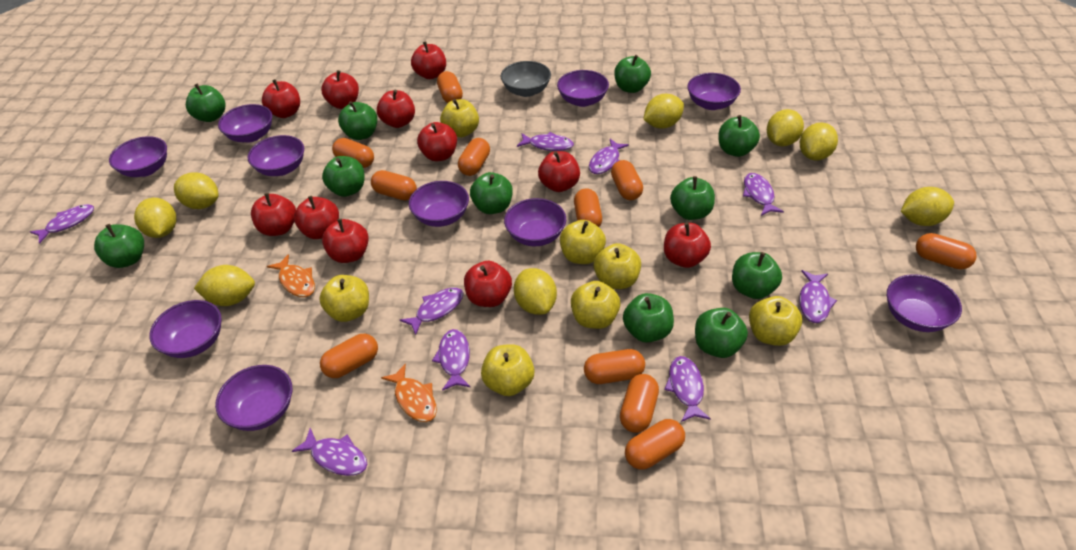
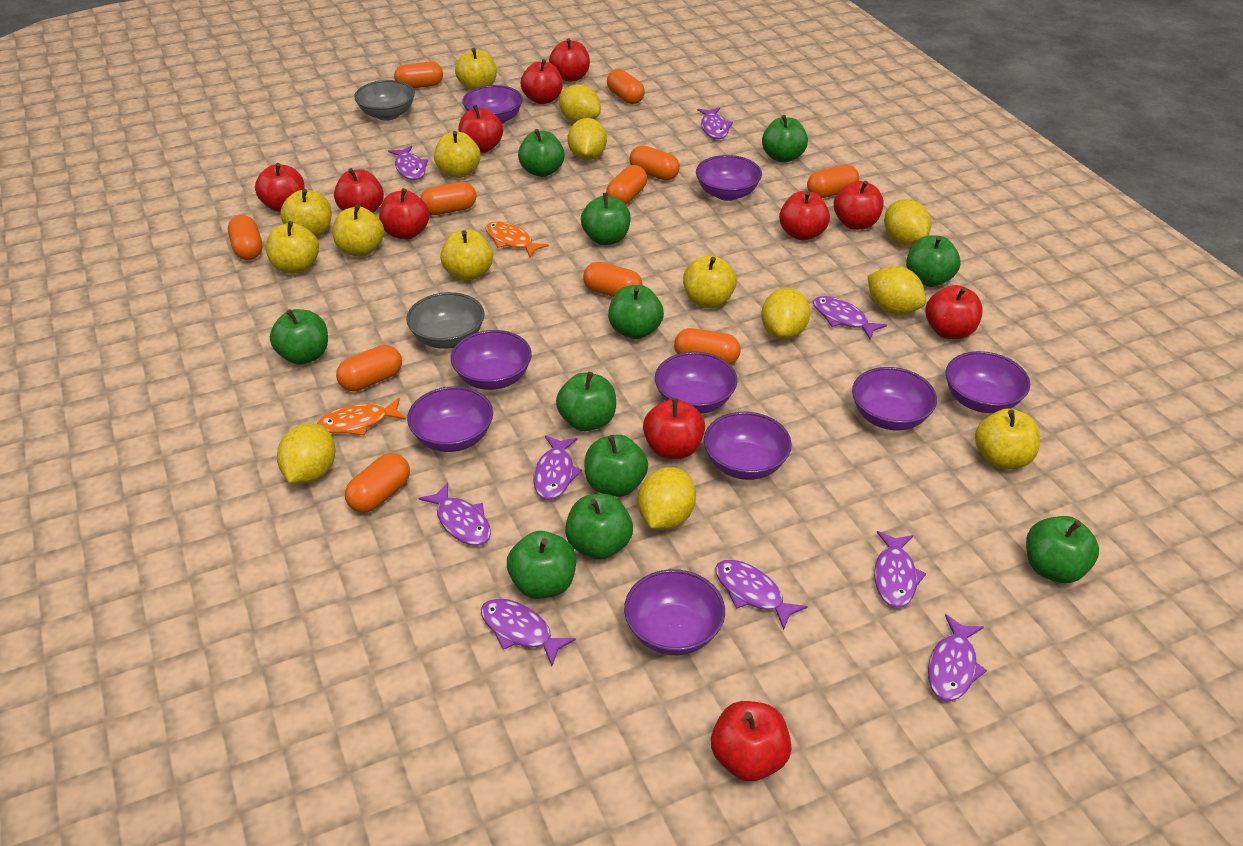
grey bowl: 1 -> 2
purple bowl: 10 -> 9
yellow apple: 7 -> 8
yellow lemon: 8 -> 7

